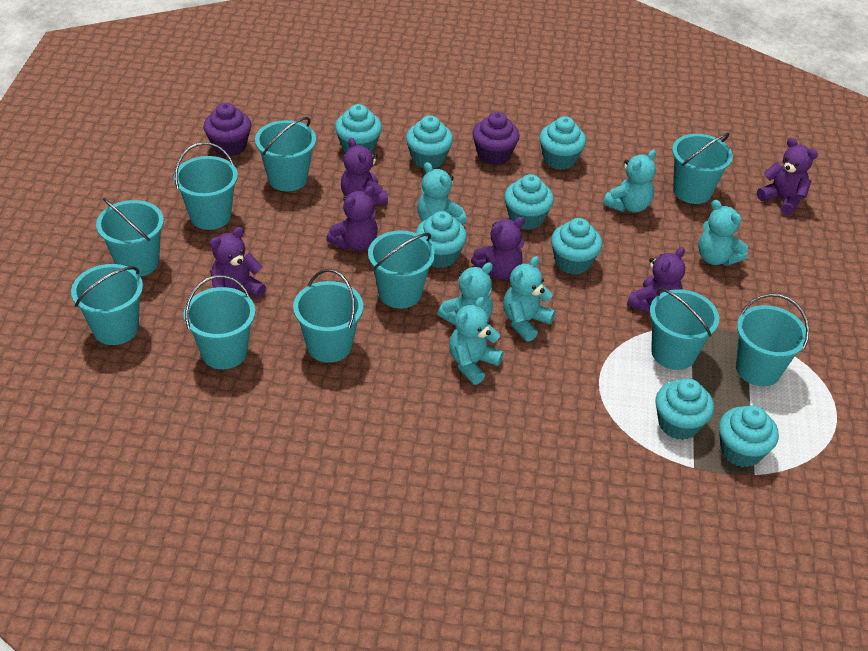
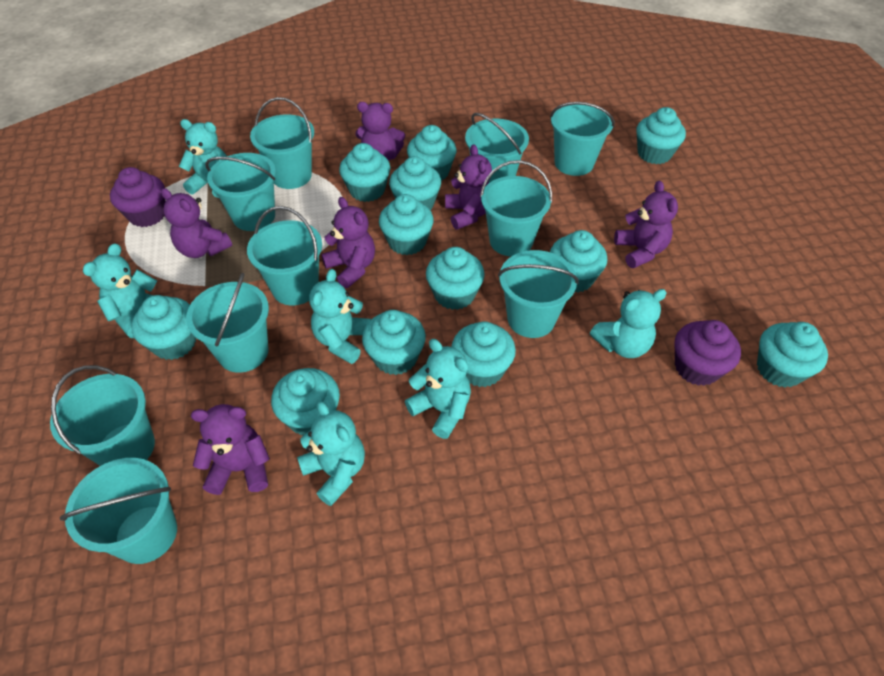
turquoise cupcake: 8 -> 12

